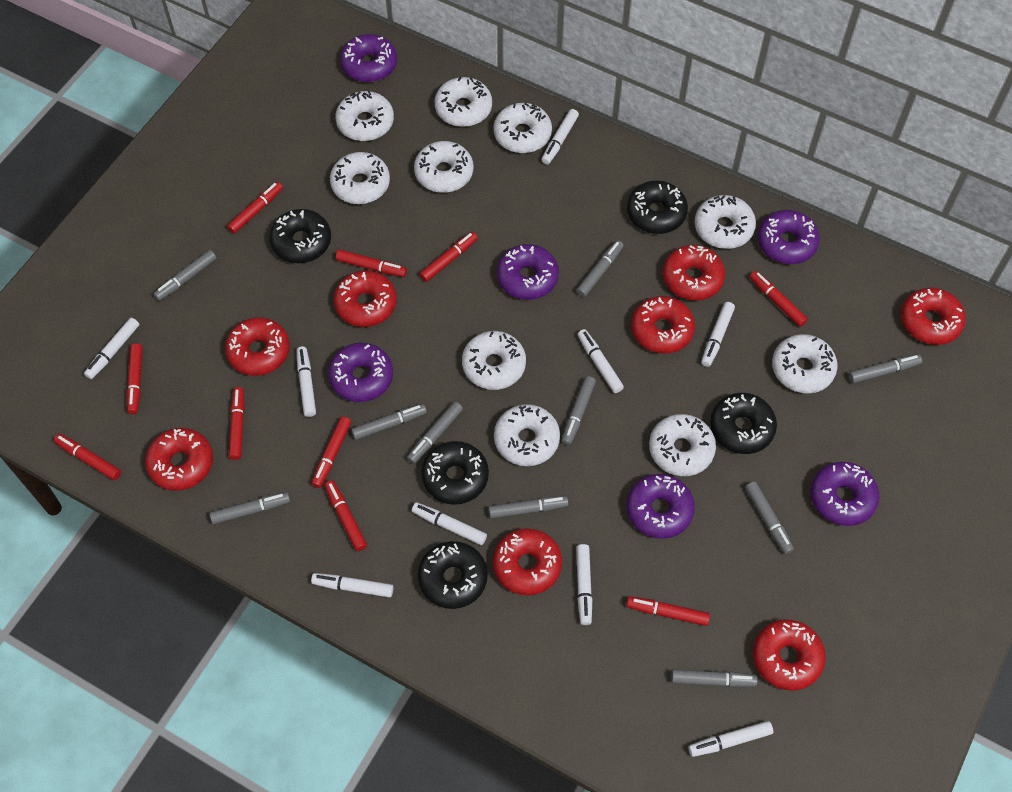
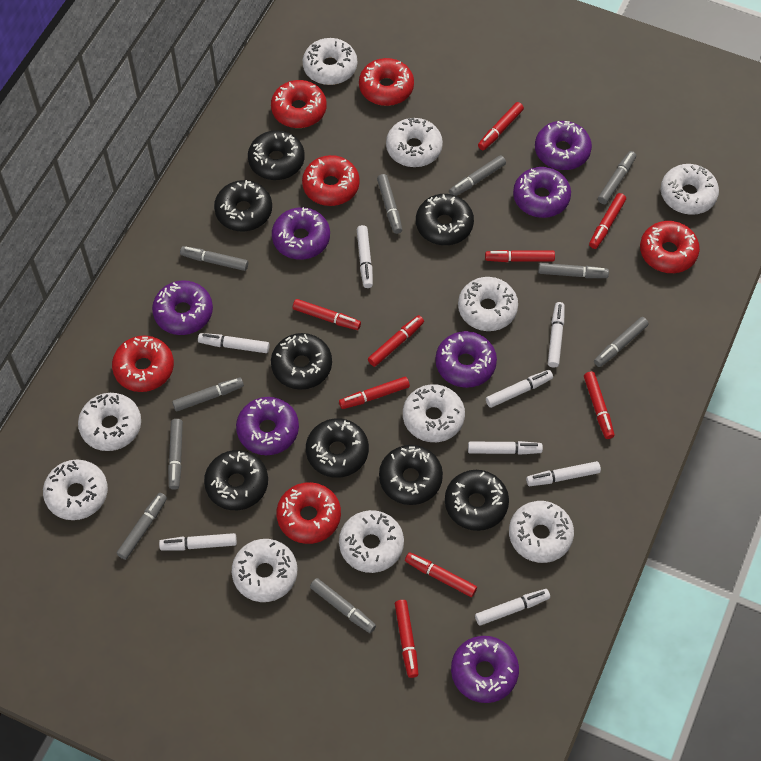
black donut: 5 -> 8
purple donut: 6 -> 7
red donut: 8 -> 6
red marker: 10 -> 9
white marker: 9 -> 8

